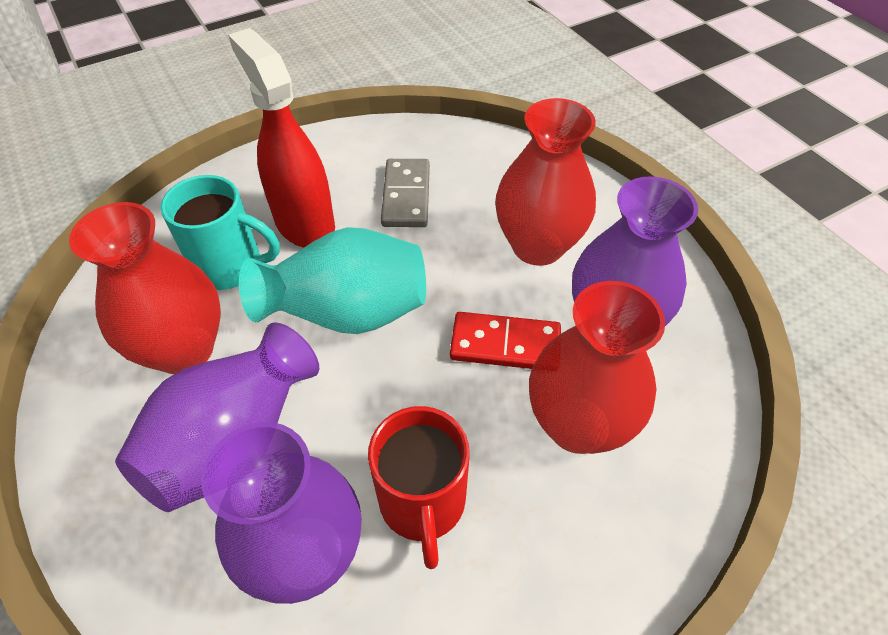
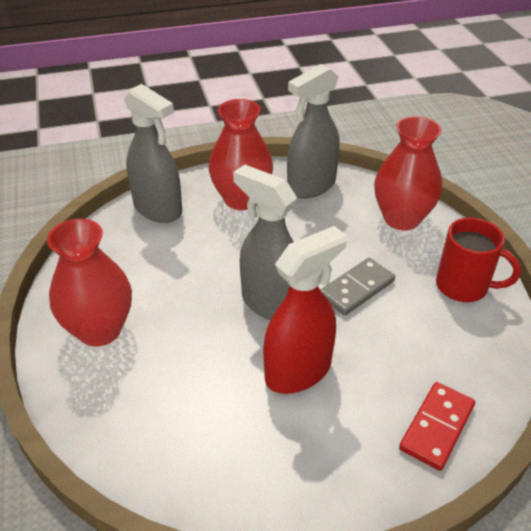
grey spray bottle: 0 -> 3
purple vase: 3 -> 0
turquoise mug: 1 -> 0
turquoise vase: 1 -> 0

